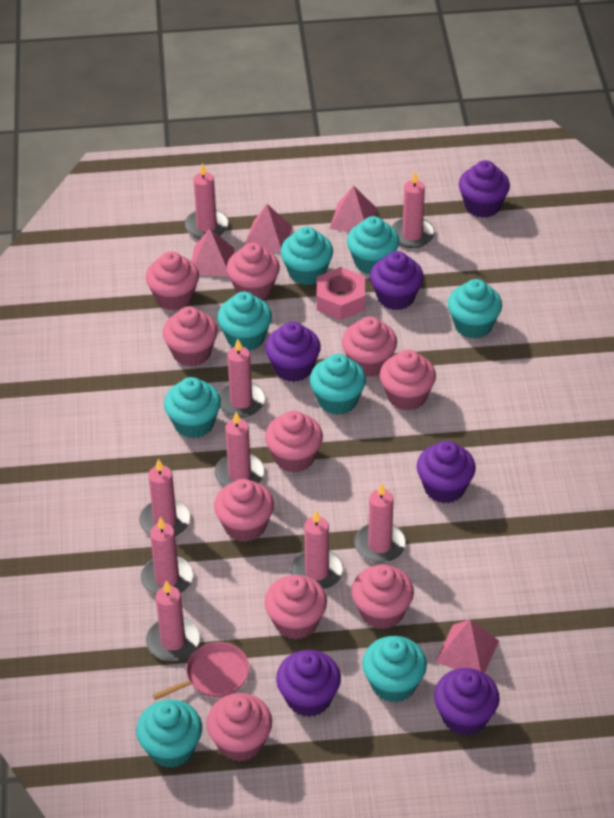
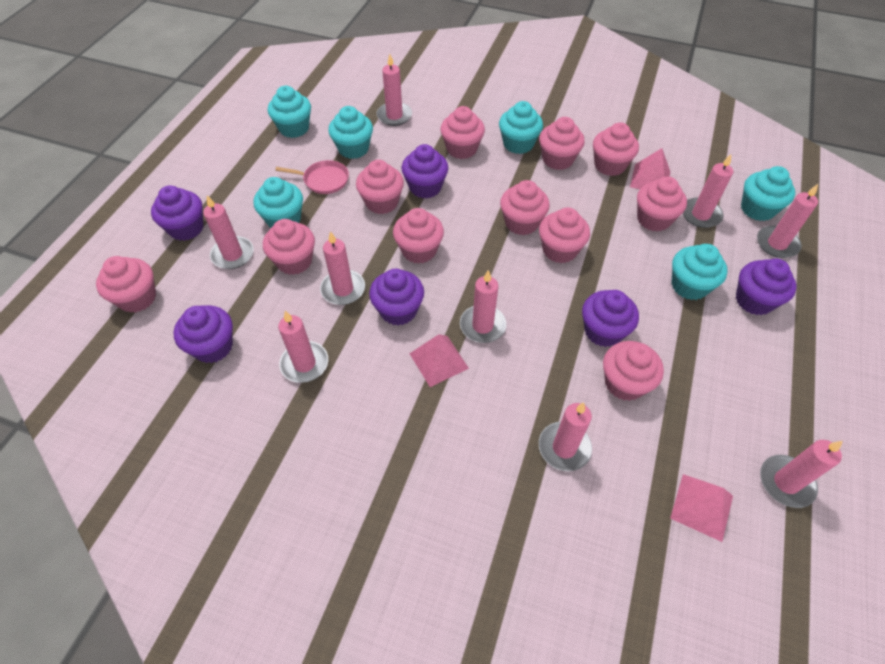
pink cupcake: 10 -> 11
pink nut: 1 -> 0
pink pyramid: 4 -> 3
turquoise cupcake: 8 -> 6

